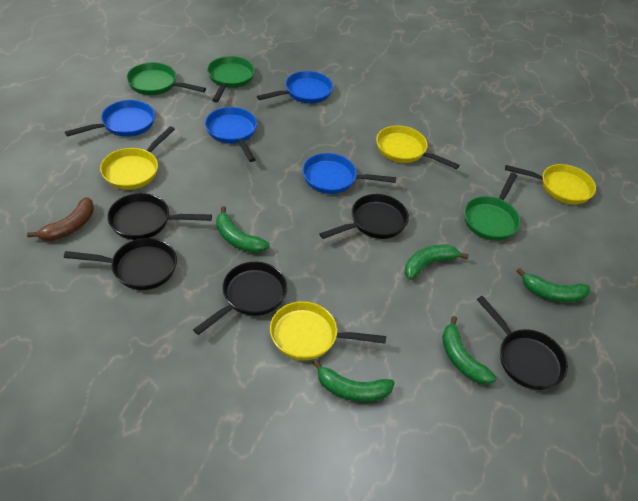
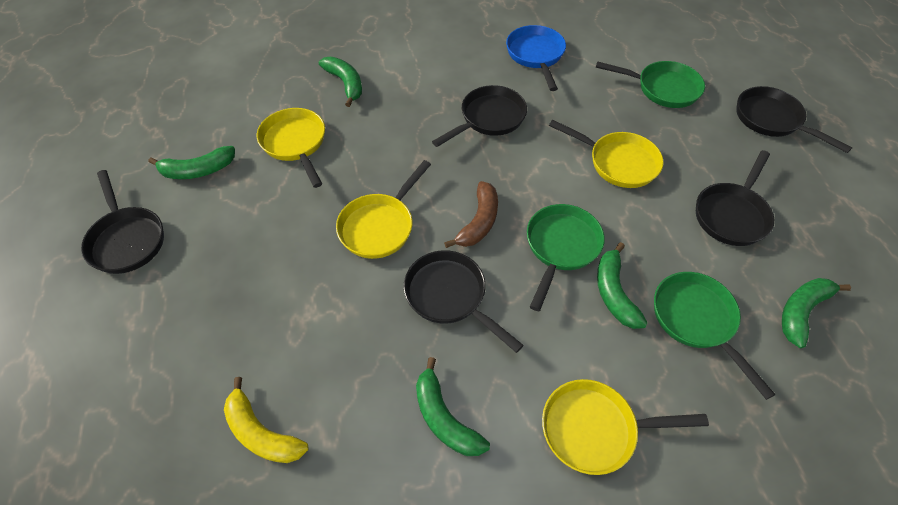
blue pan: 4 -> 1
yellow banana: 0 -> 1

